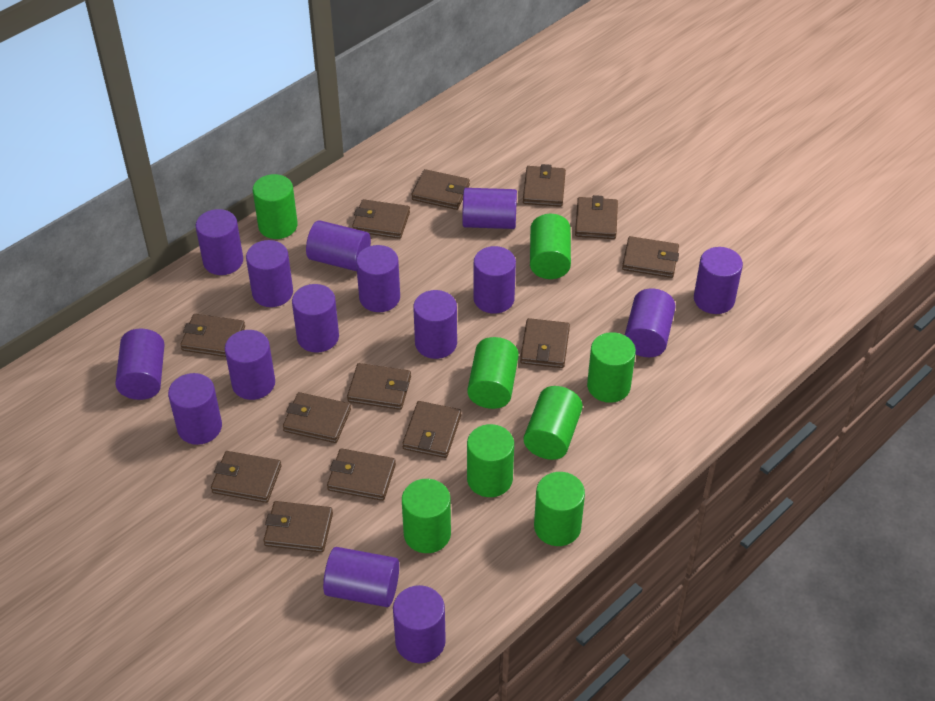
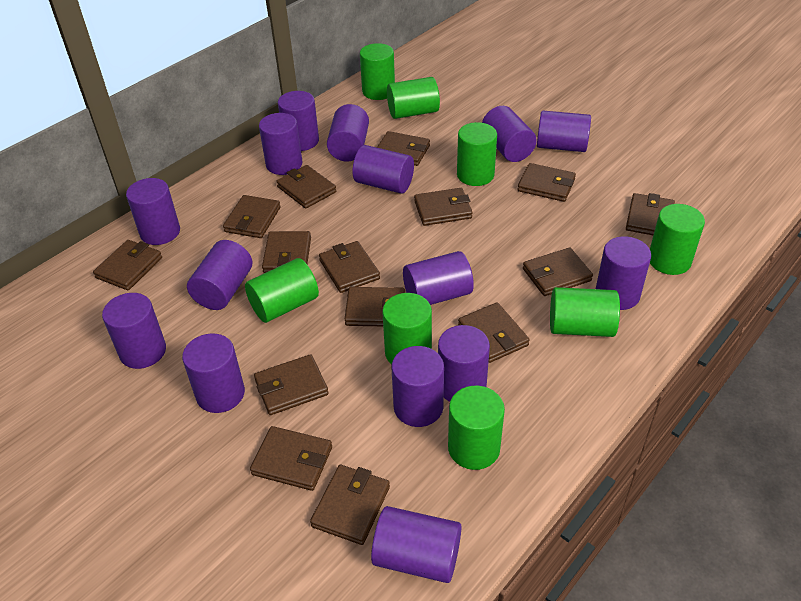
brown wallet: 13 -> 15

